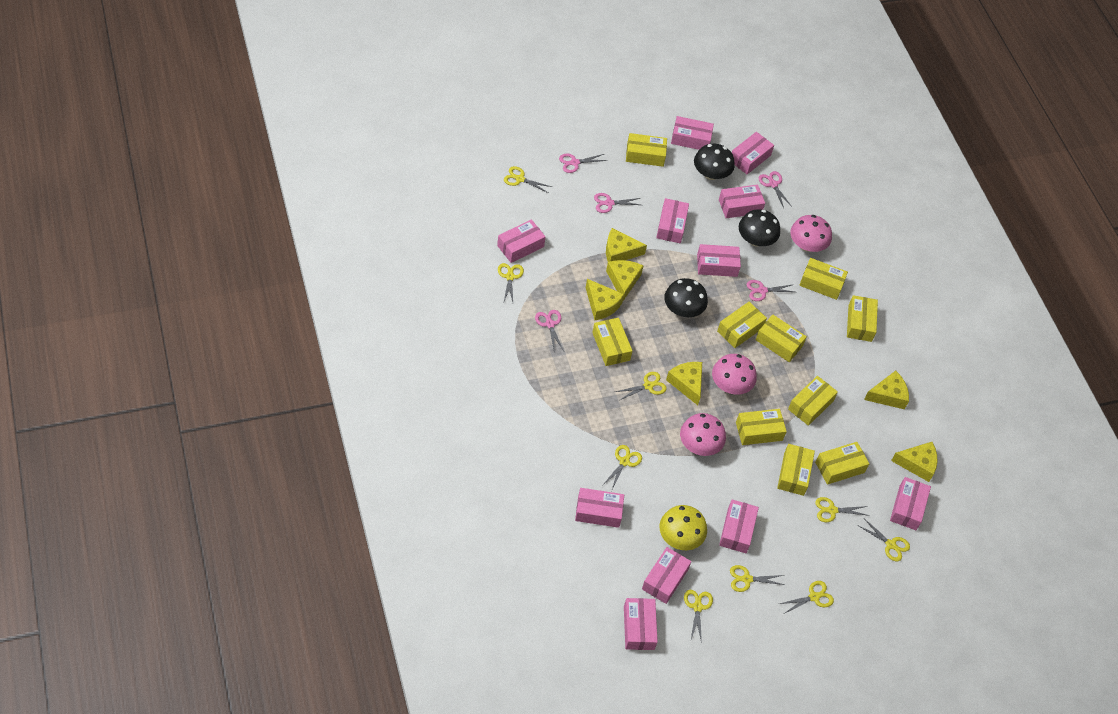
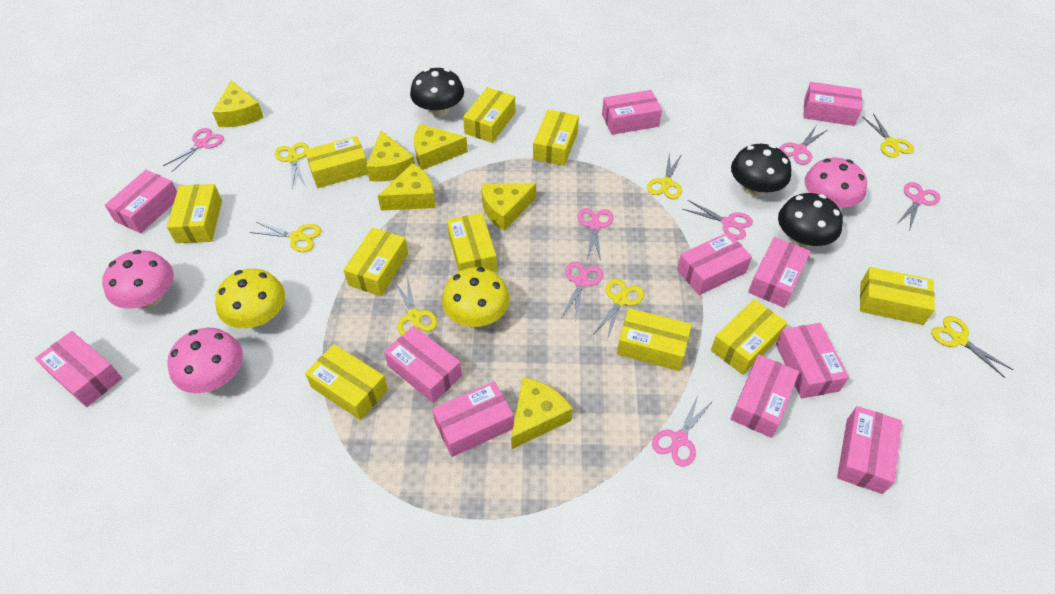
pink scissors: 5 -> 7
yellow mushroom: 1 -> 2
yellow scissors: 9 -> 7

